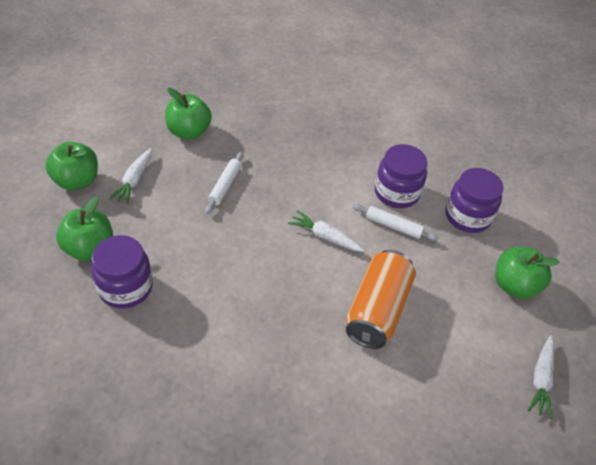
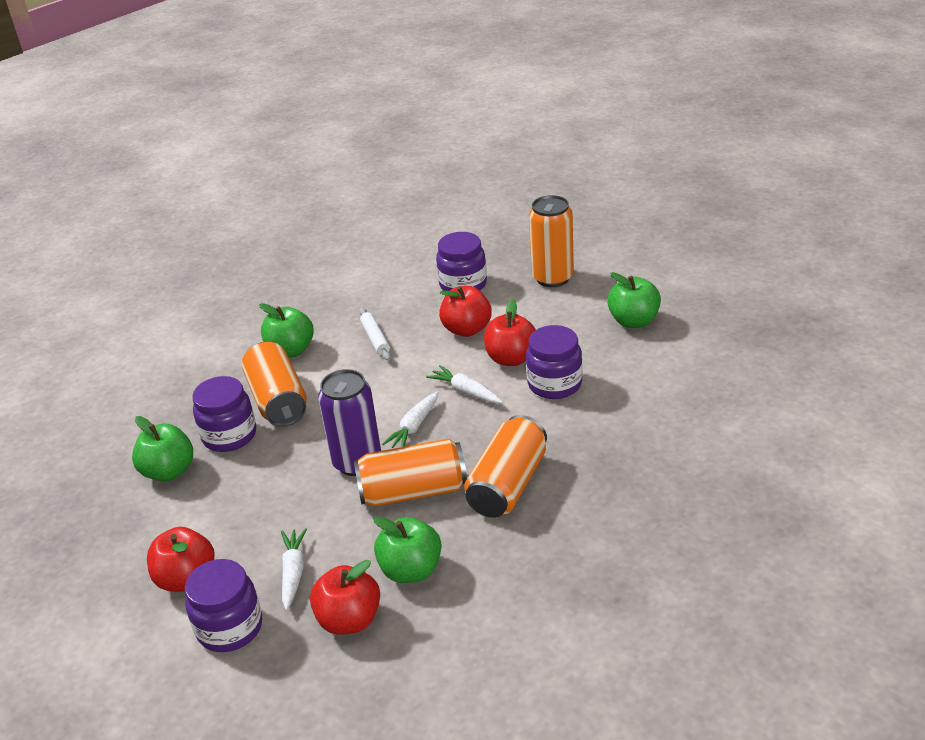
orange can: 1 -> 4
purple can: 0 -> 1
purple jar: 3 -> 4
red apple: 0 -> 4
white rolling pin: 2 -> 1

